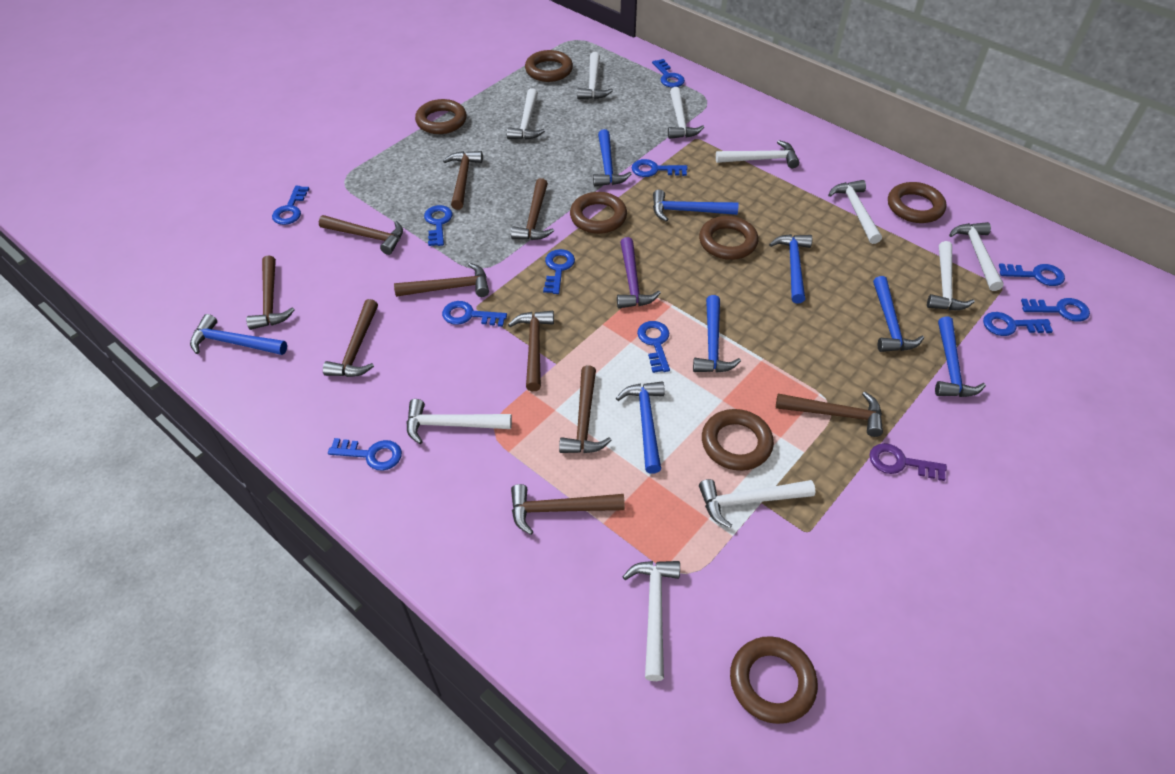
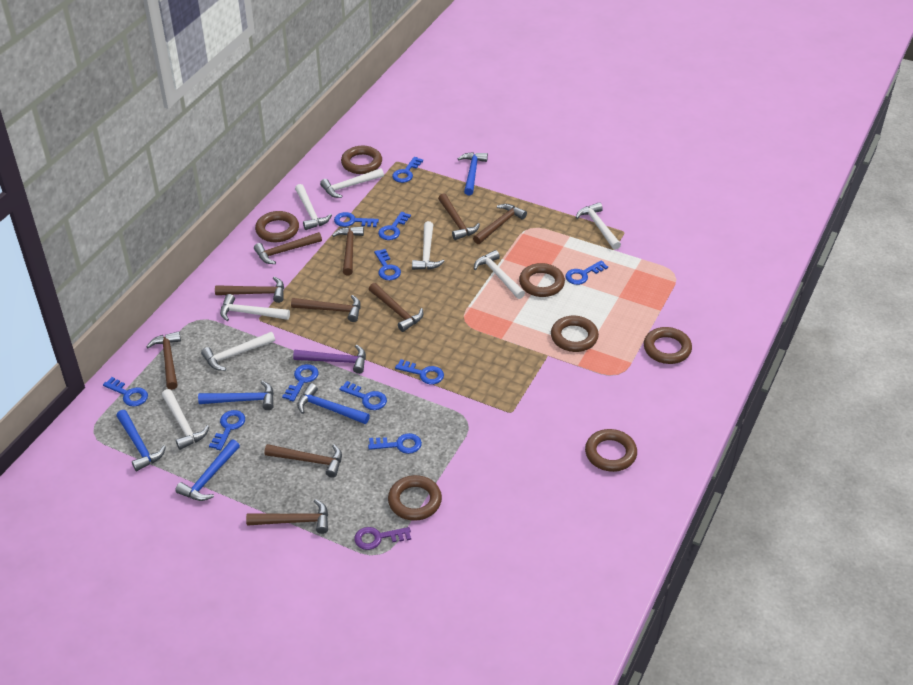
blue hammer: 8 -> 5
white hammer: 10 -> 8

